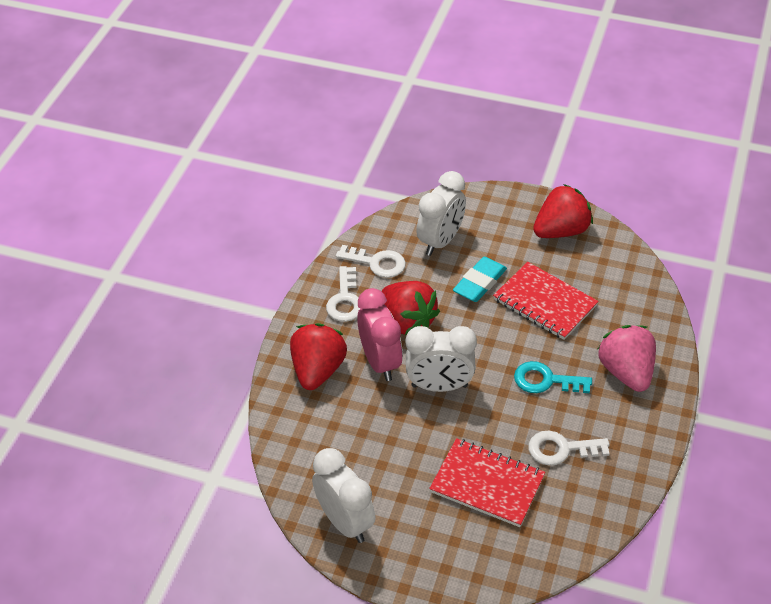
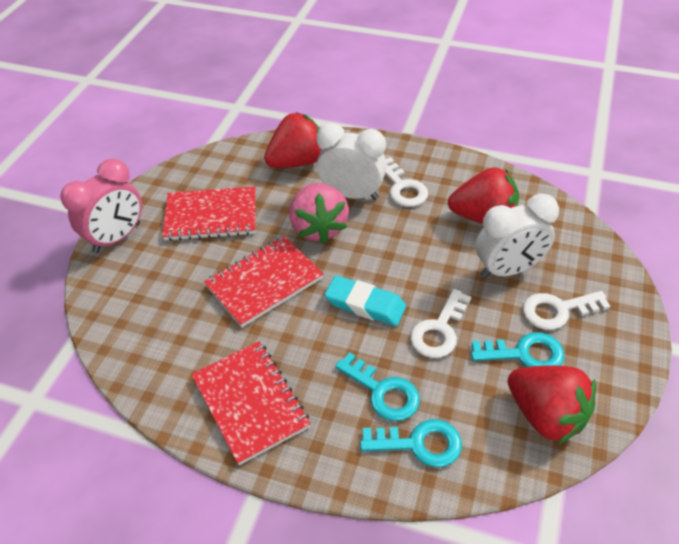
red notebook: 2 -> 3
turquoise key: 1 -> 3
white clock: 3 -> 2

